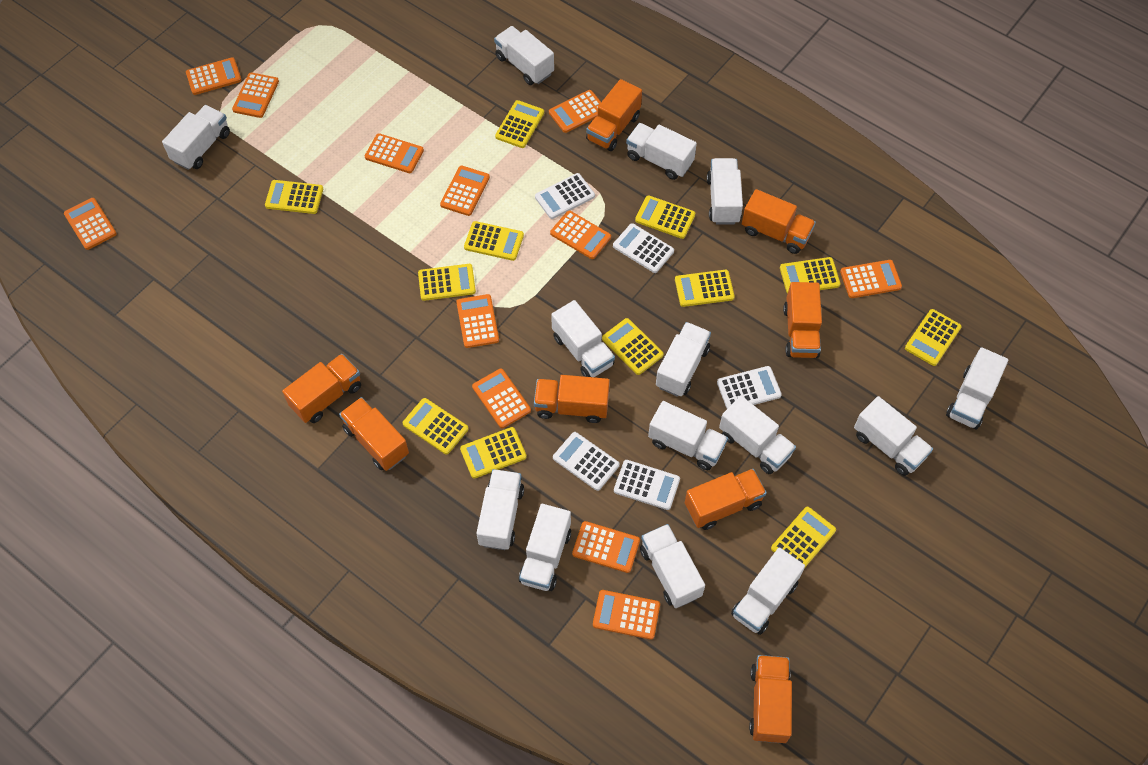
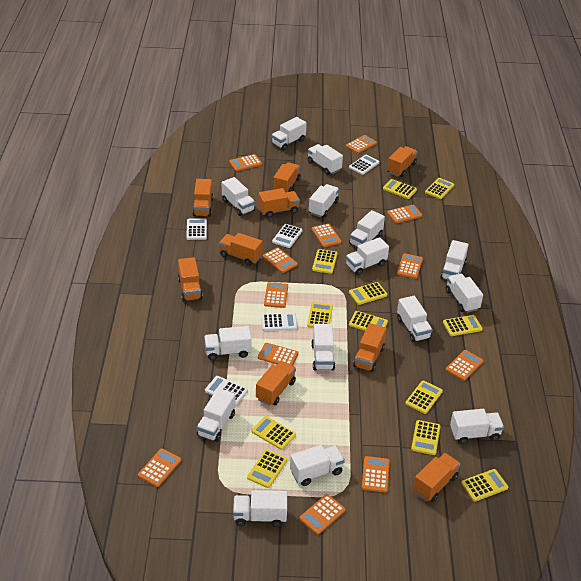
orange truck: 8 -> 9
white truck: 14 -> 15

